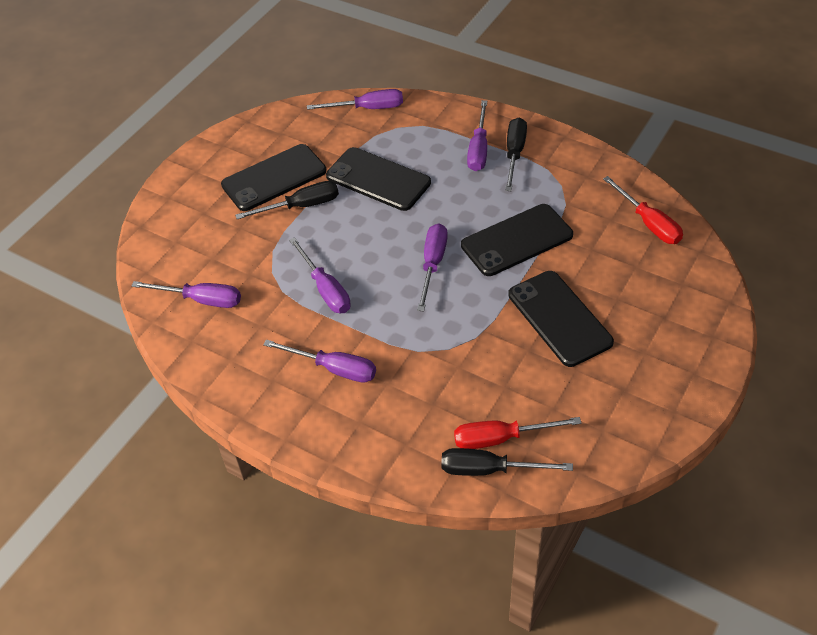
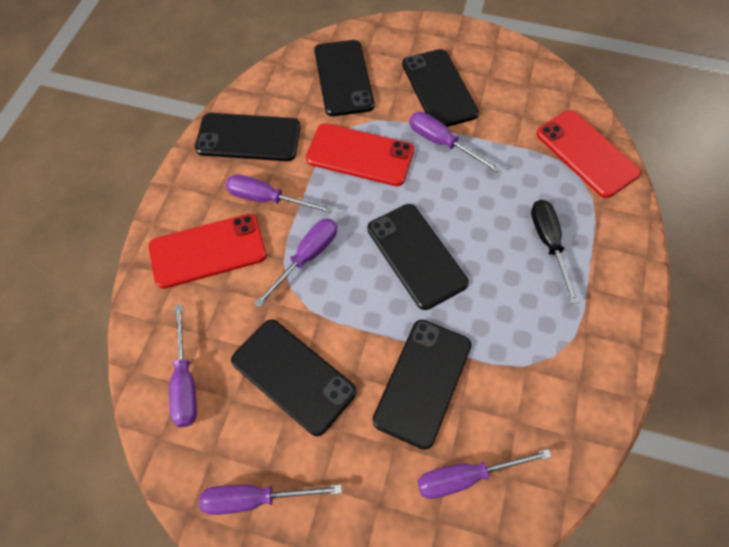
black phone: 4 -> 6
black screwdriver: 3 -> 1
red phone: 0 -> 3
red screwdriver: 2 -> 0

